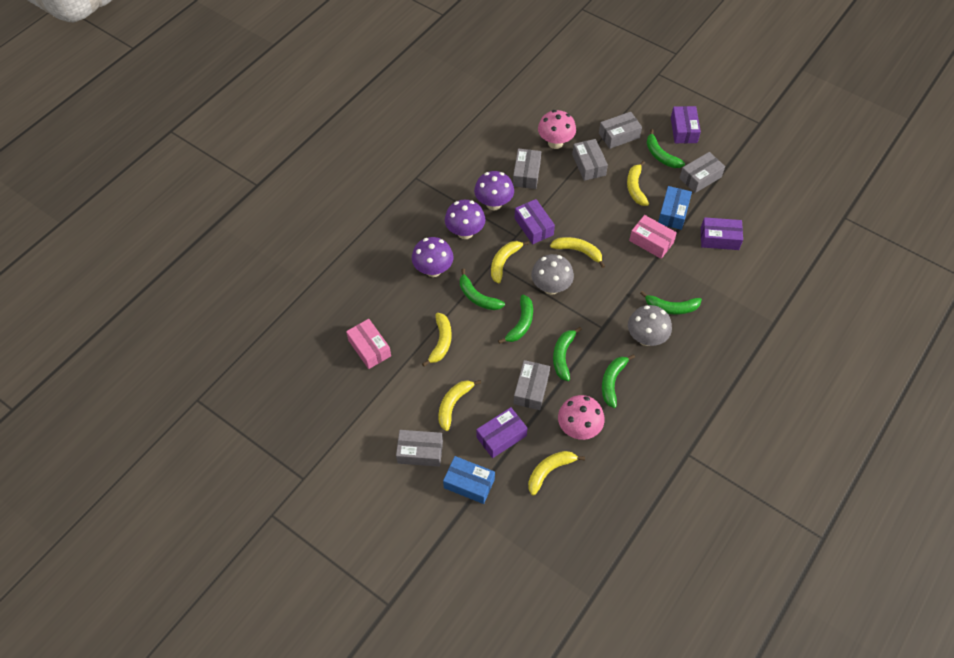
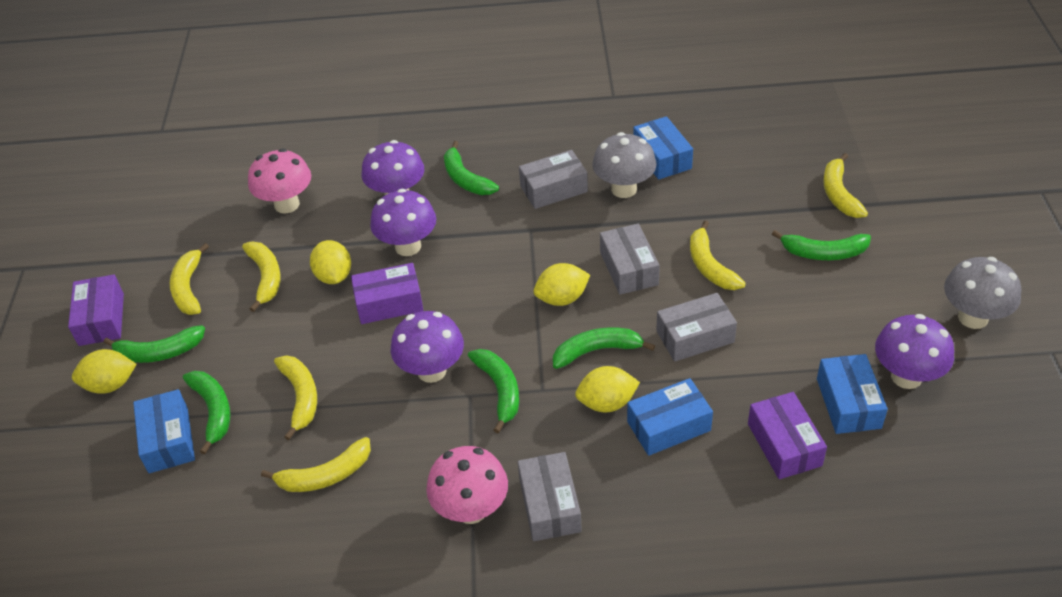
blue box: 2 -> 4
grey box: 6 -> 4
pink box: 2 -> 0
purple box: 4 -> 3
purple mushroom: 3 -> 4
yellow lemon: 0 -> 4

